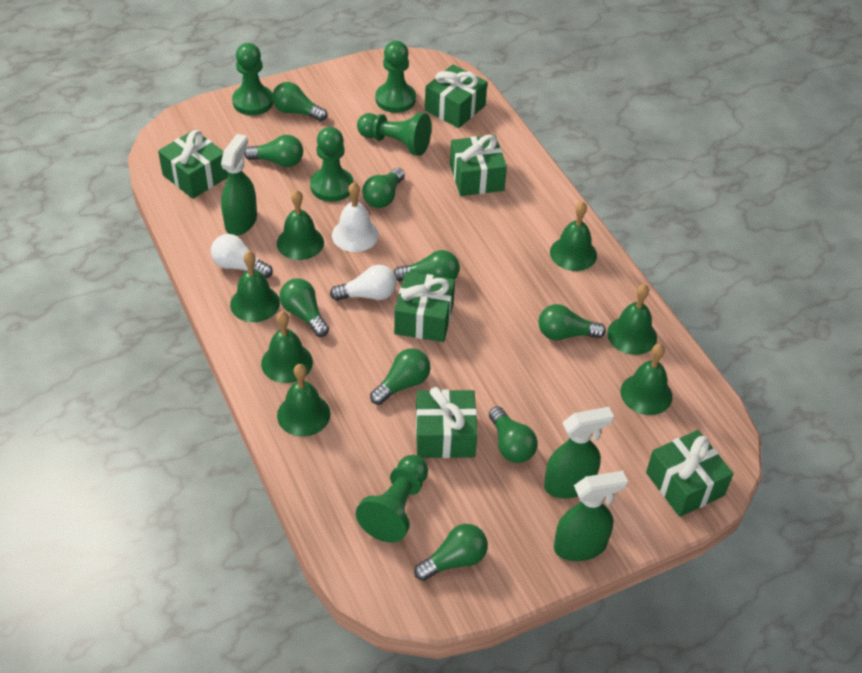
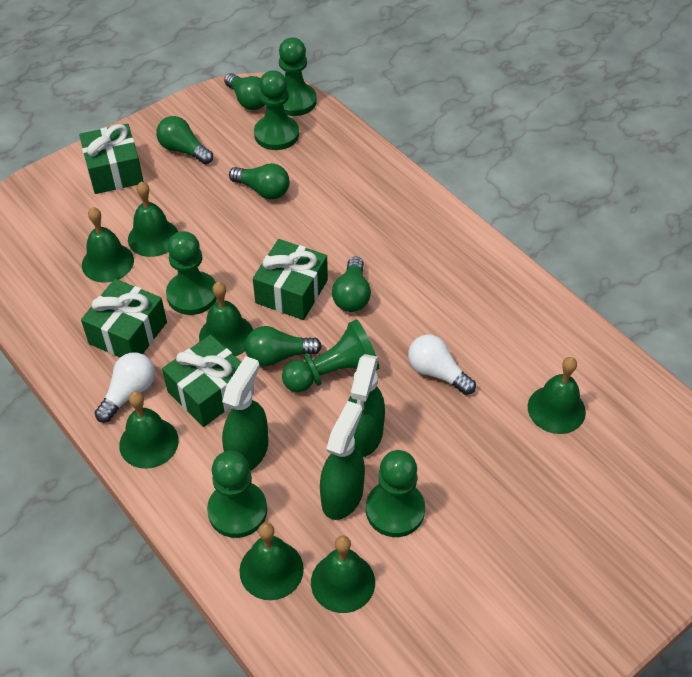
green gift: 6 -> 4
green light bulb: 9 -> 5
green pawn: 5 -> 6
white bell: 1 -> 0

